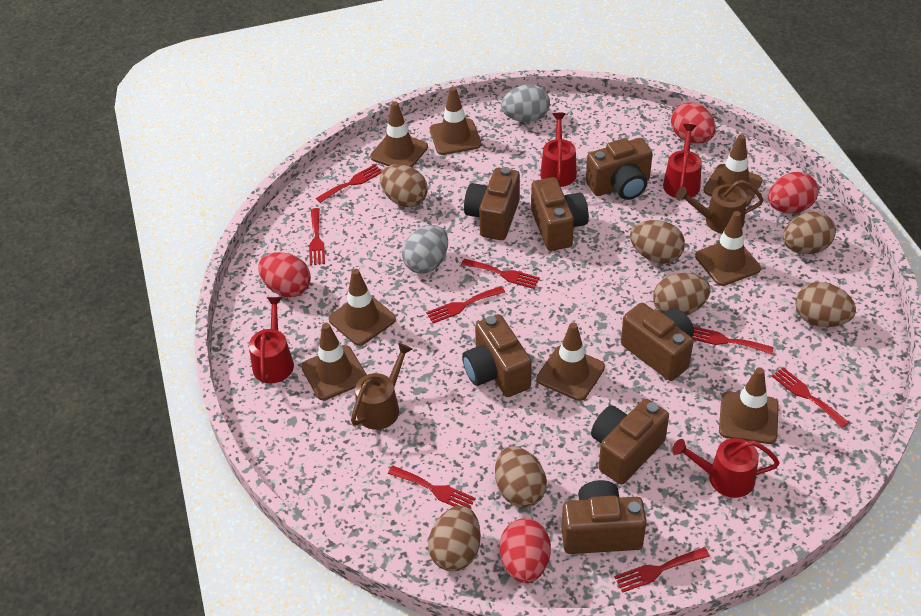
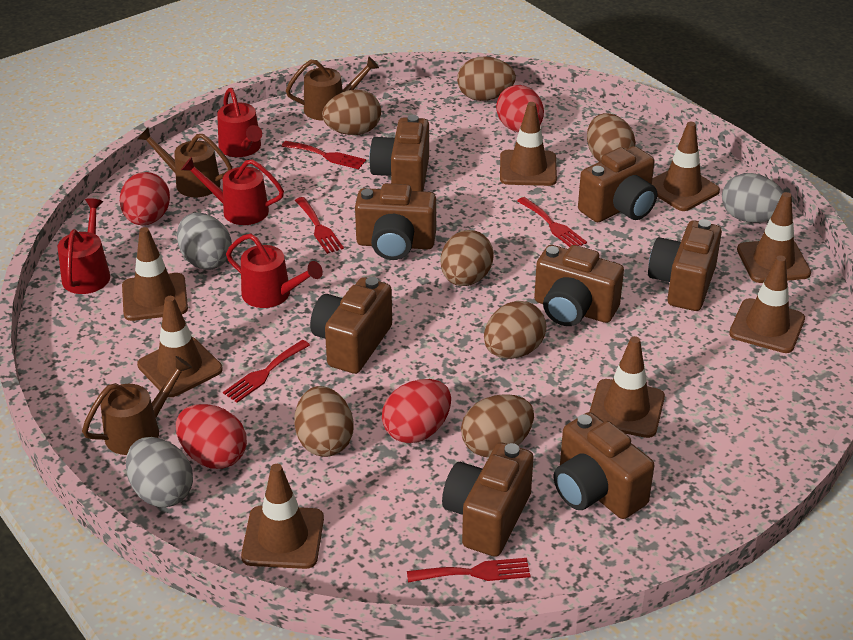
brown camera: 7 -> 8
brown watering can: 2 -> 3
grey egg: 2 -> 3
red fork: 8 -> 5

